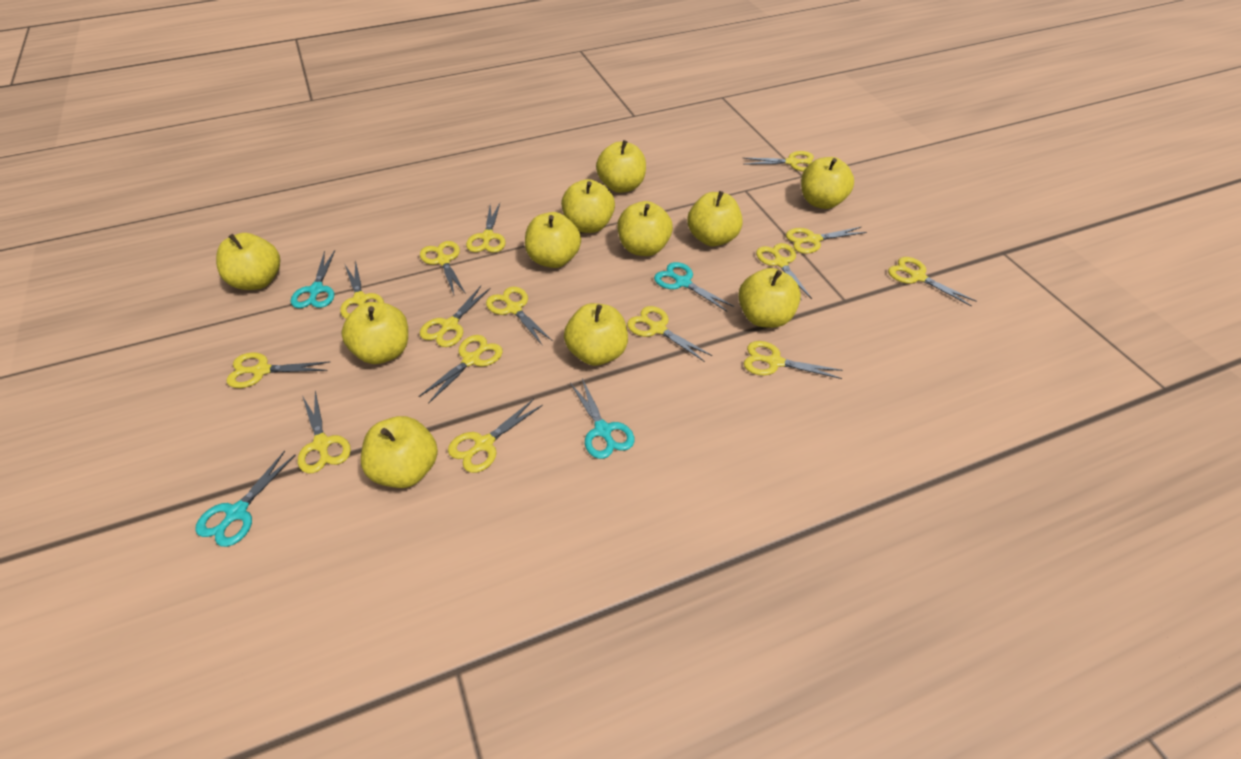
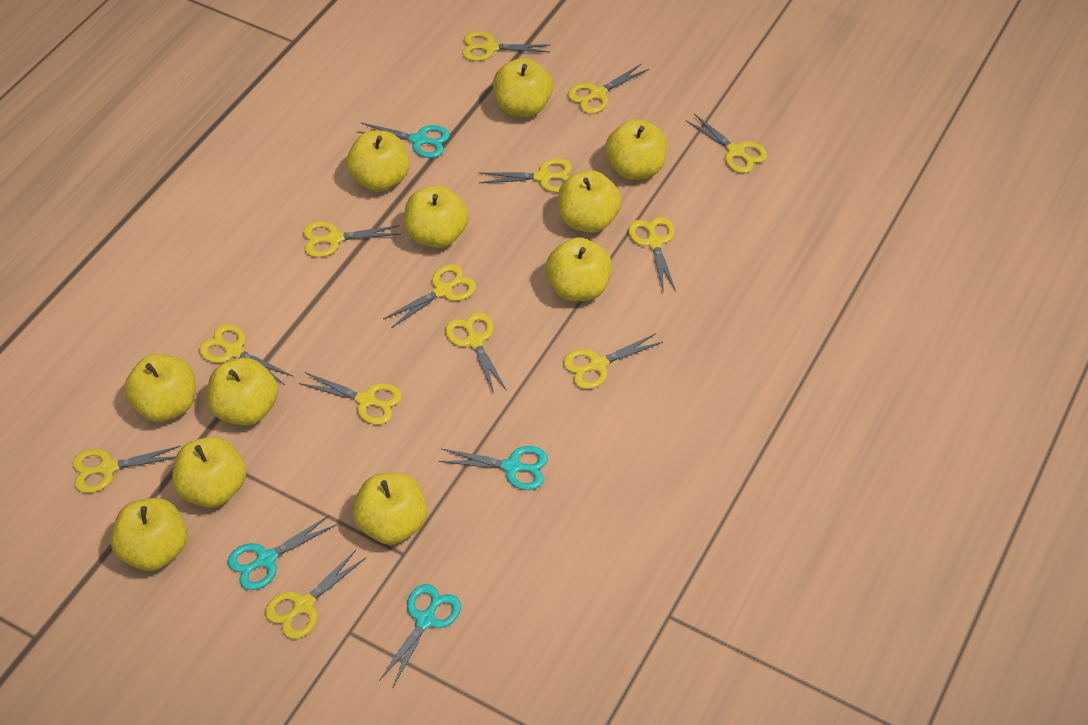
yellow scissors: 15 -> 13

